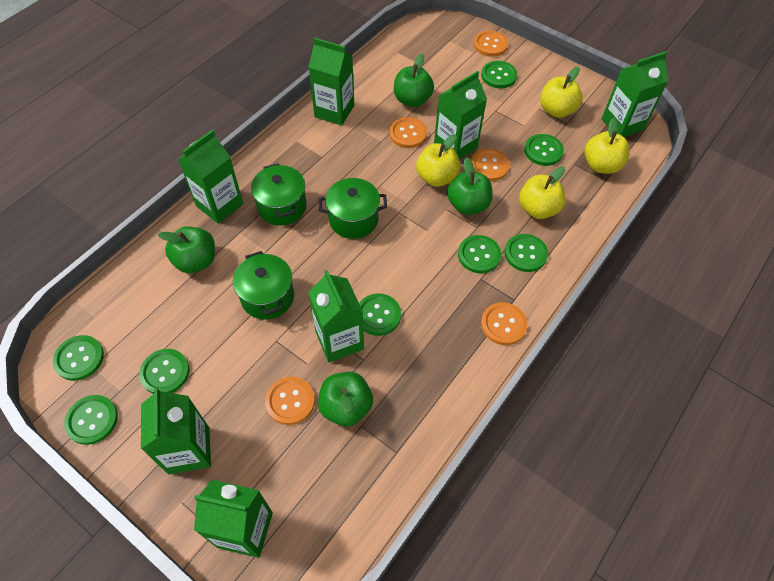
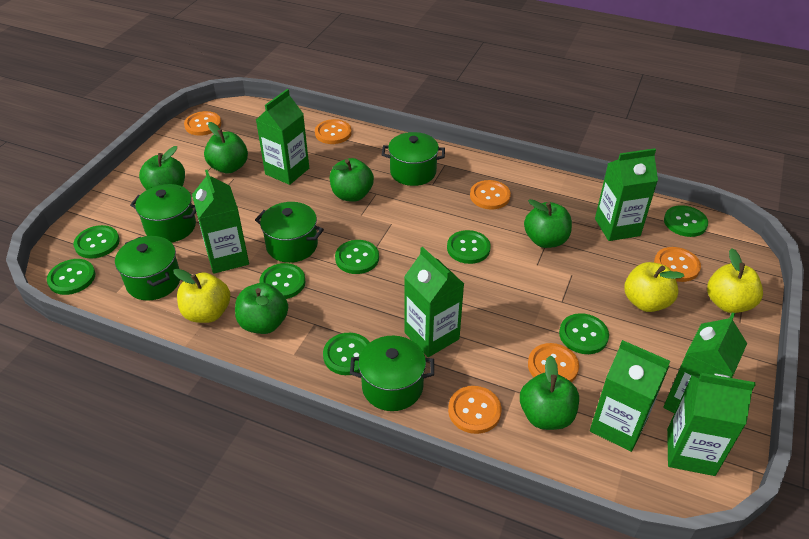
green apple: 4 -> 6
green pot: 3 -> 5
orange button: 5 -> 6
yellow apple: 4 -> 3

